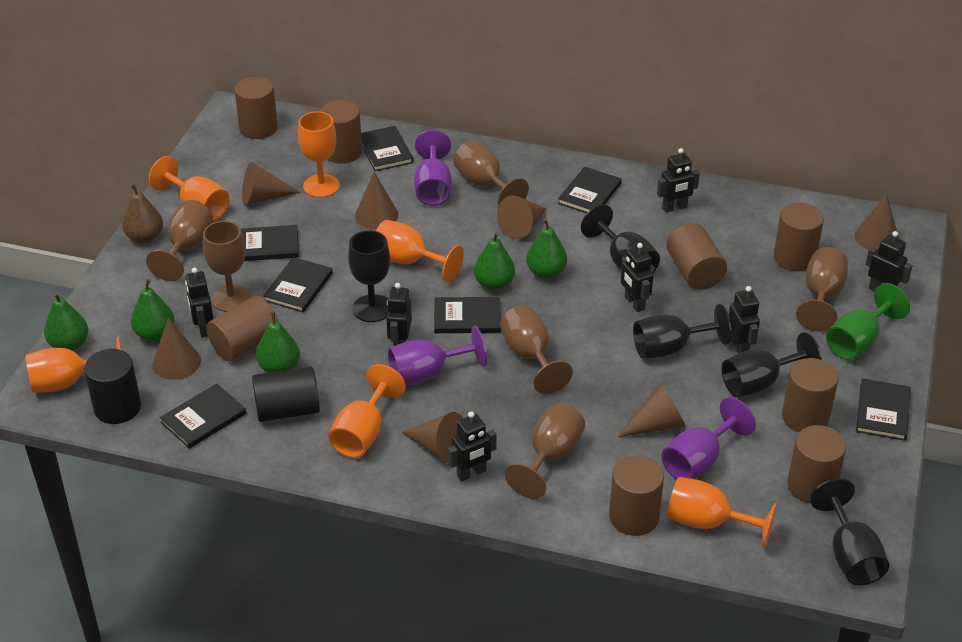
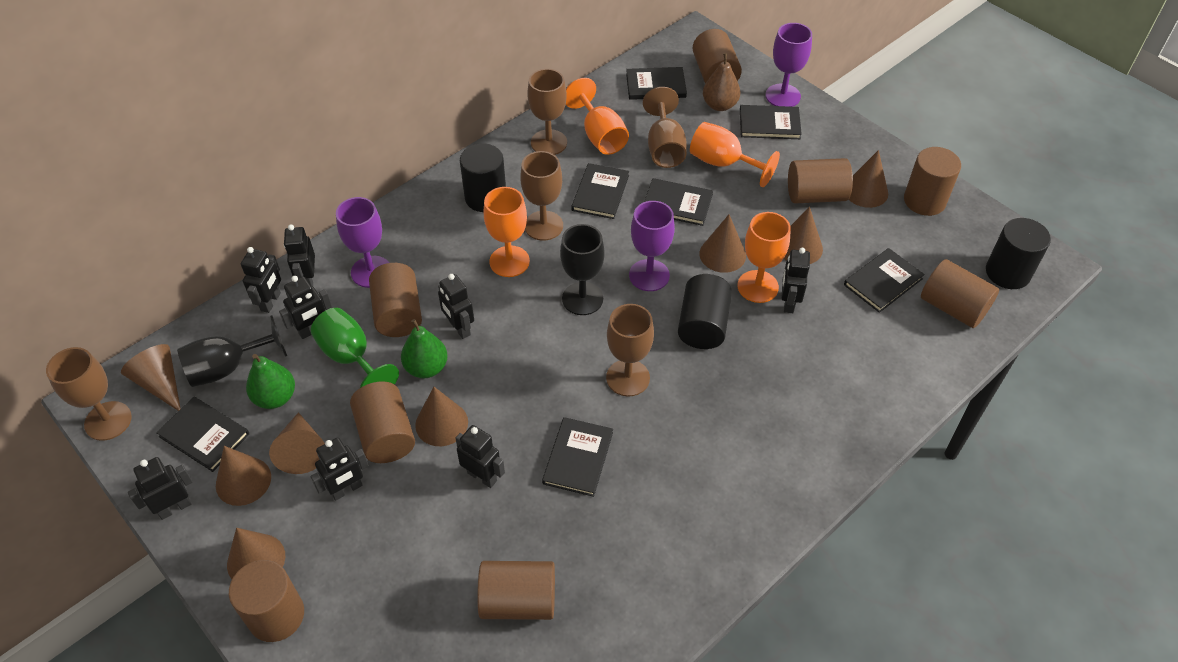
black cylinder: 2 -> 3
black goblet: 5 -> 2
black robot: 7 -> 8
brown cone: 7 -> 8
brown goblet: 6 -> 5
green pear: 5 -> 2
orange goblet: 6 -> 4

